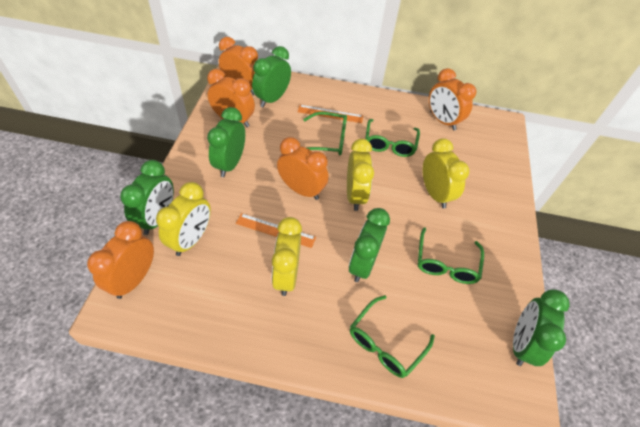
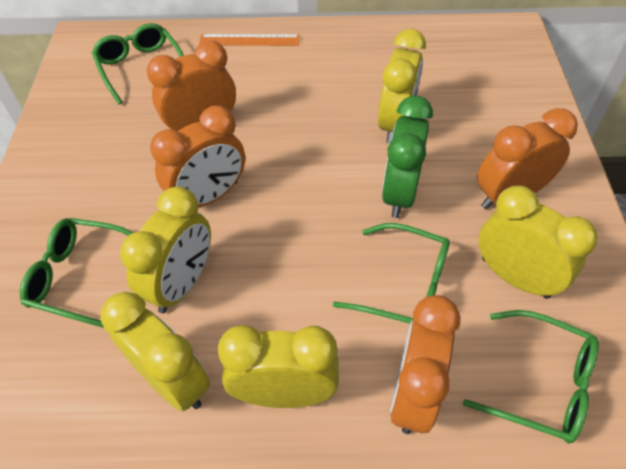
green clock: 5 -> 1
orange clock: 5 -> 4
orange ruler: 2 -> 1
yellow clock: 4 -> 5

